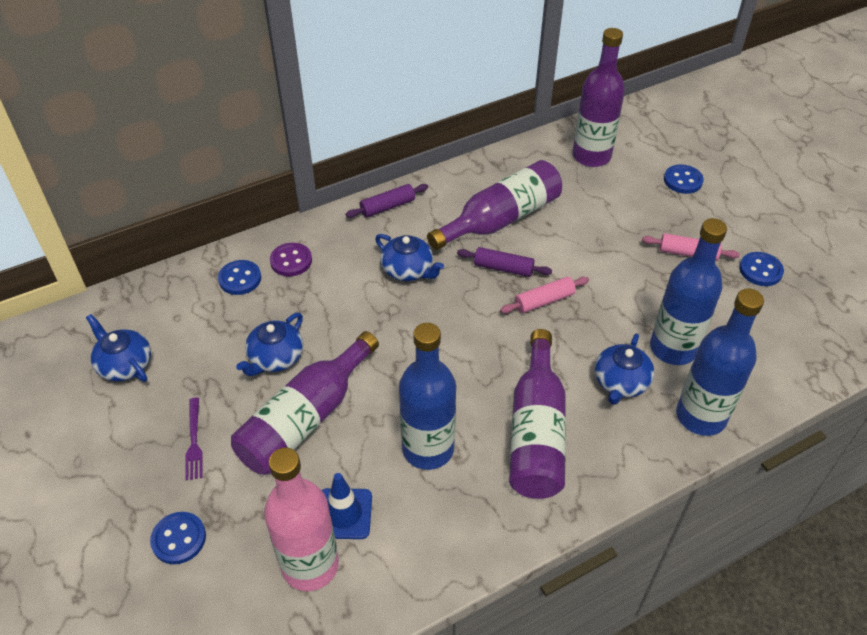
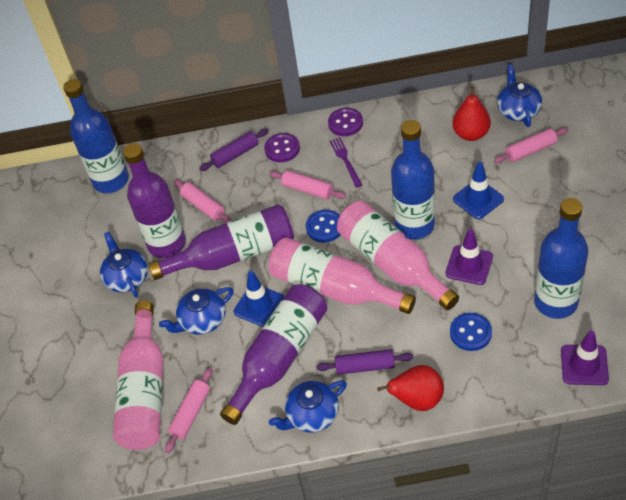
blue button: 4 -> 2
blue traffic cone: 1 -> 2
pink bottle: 1 -> 3
pink rolling pin: 2 -> 4
purple bottle: 4 -> 3
purple button: 1 -> 2
purple traffic cone: 0 -> 2
red pear: 0 -> 2

